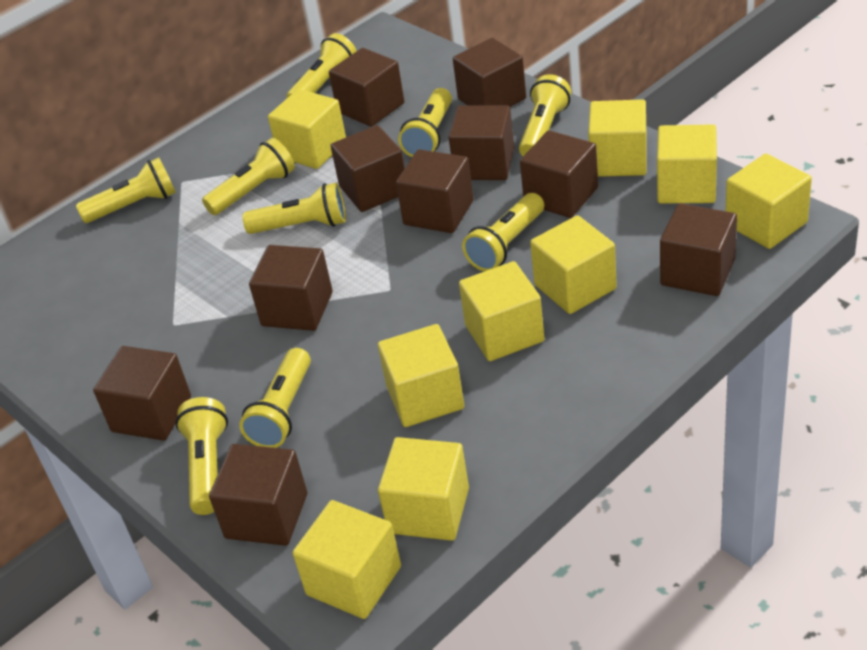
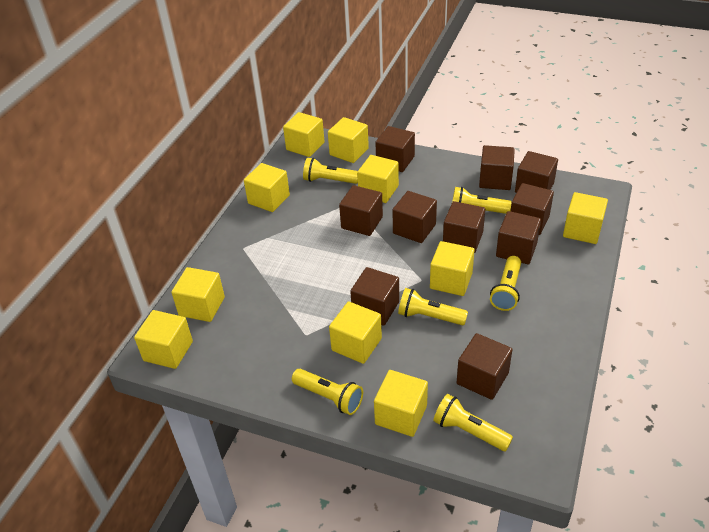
yellow cube: 9 -> 10
yellow flashlight: 9 -> 6

